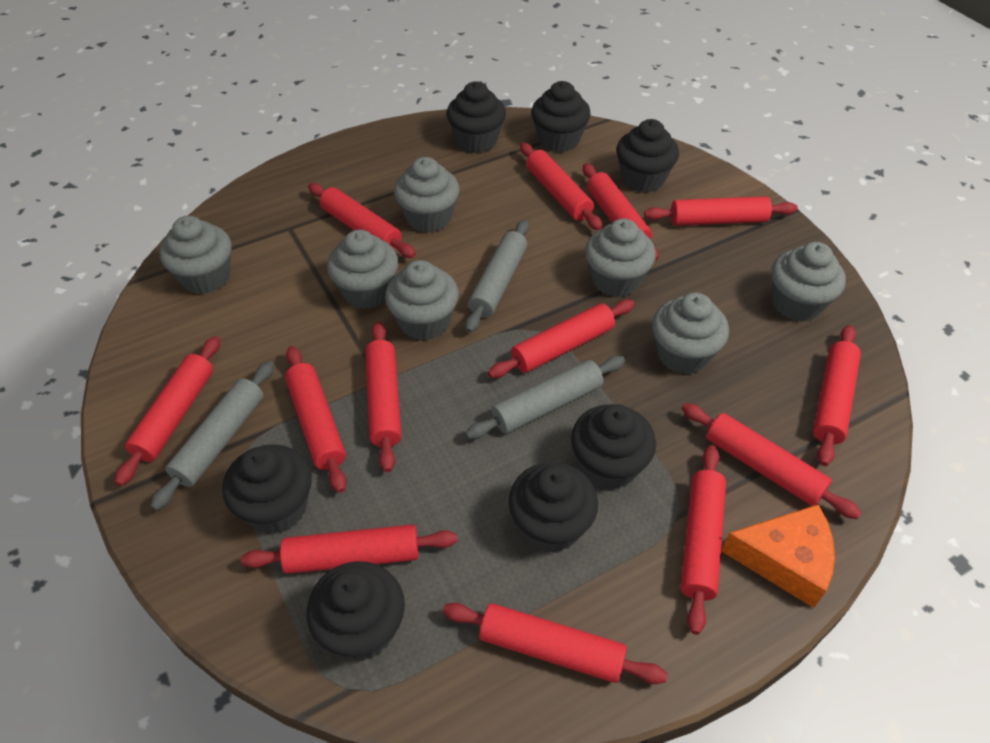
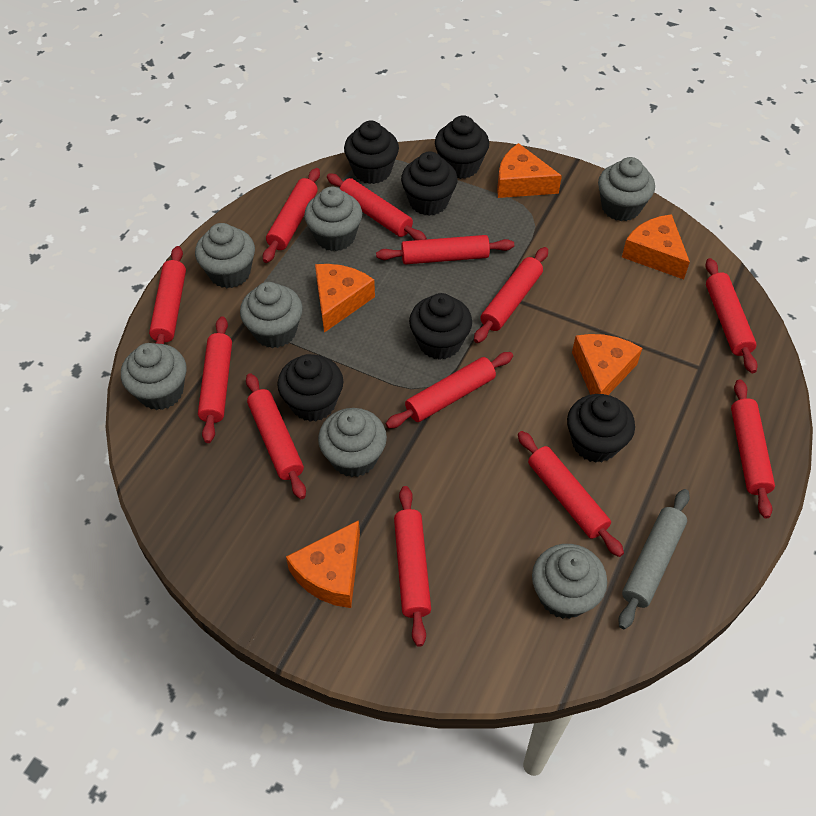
black cupcake: 7 -> 6
grey rolling pin: 3 -> 1
orange cheese: 1 -> 5
red rolling pin: 13 -> 12

